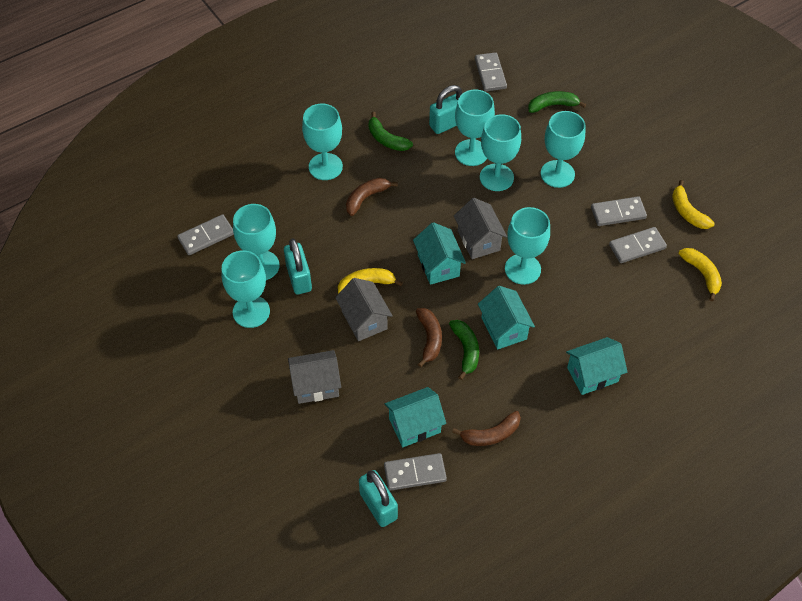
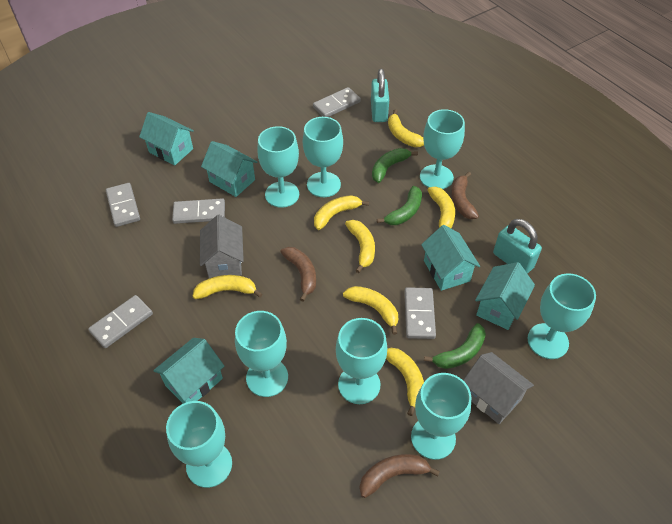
grey house: 3 -> 2
turquoise goblet: 7 -> 8
turquoise house: 4 -> 5
turquoise padlock: 3 -> 2
yellow banana: 3 -> 7

